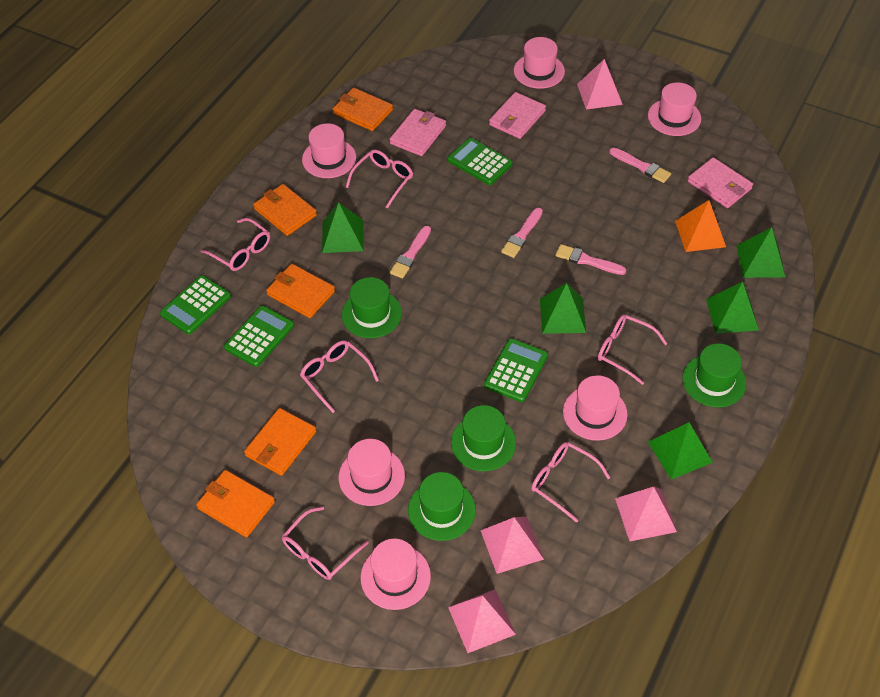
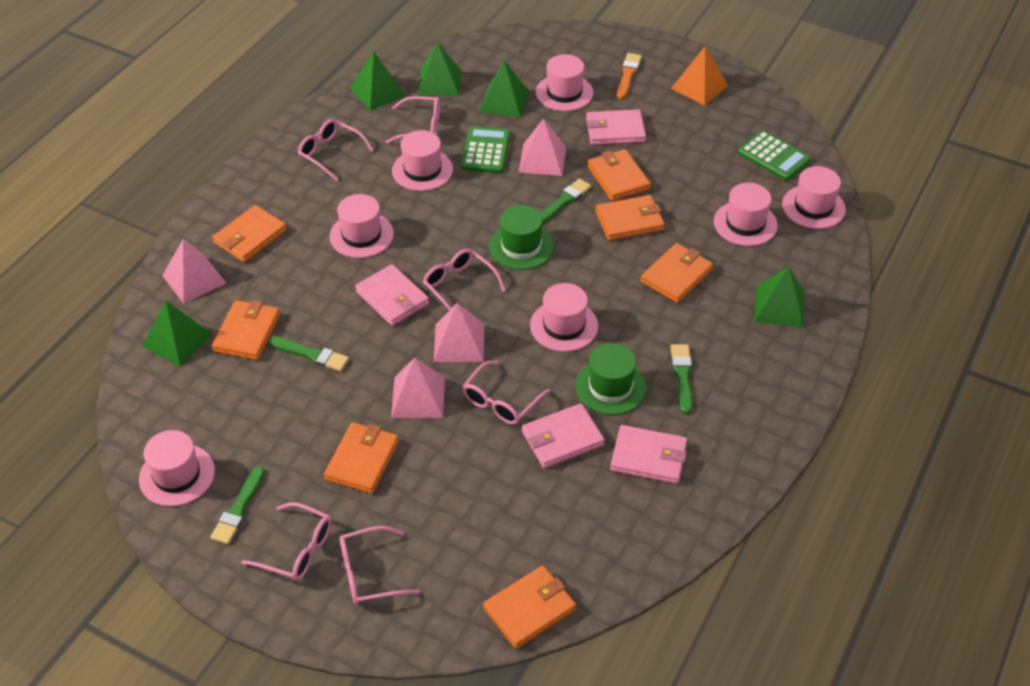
green brush: 0 -> 4
green calculator: 4 -> 2
green hat: 4 -> 2
orange brush: 0 -> 1
orange wallet: 5 -> 7
pink brush: 4 -> 0
pink hat: 6 -> 7
pink wallet: 3 -> 4

